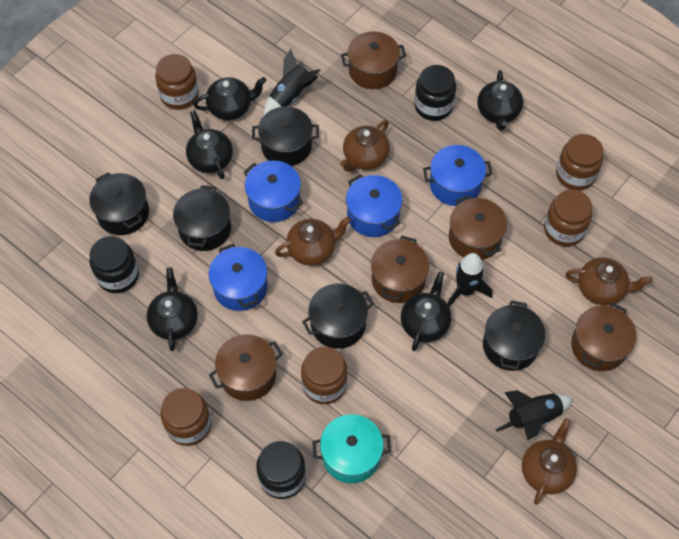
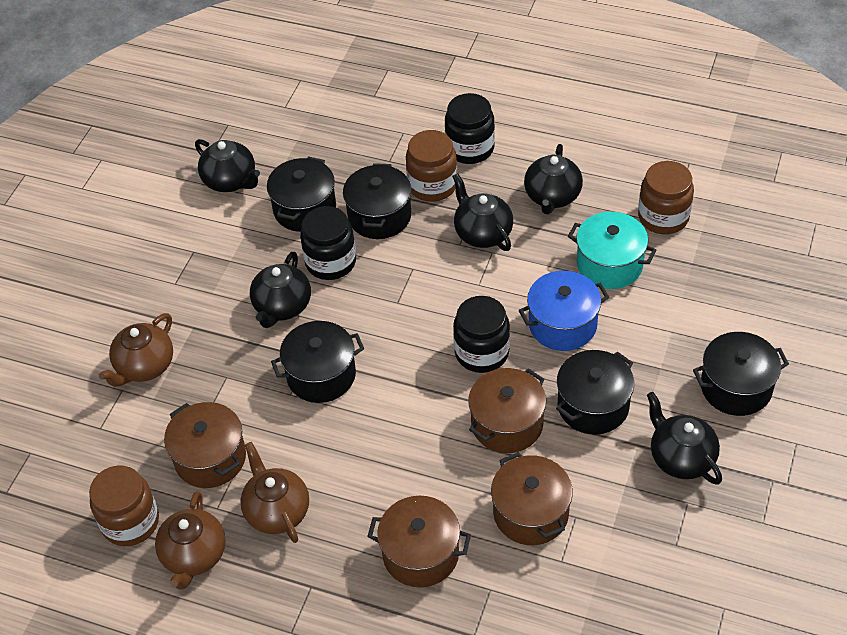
black rocket: 3 -> 0
blue pot: 4 -> 1
brown jar: 5 -> 3
brown pot: 5 -> 4
brown teapot: 4 -> 3

